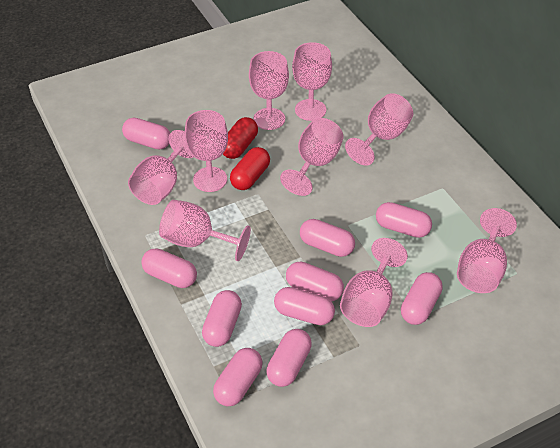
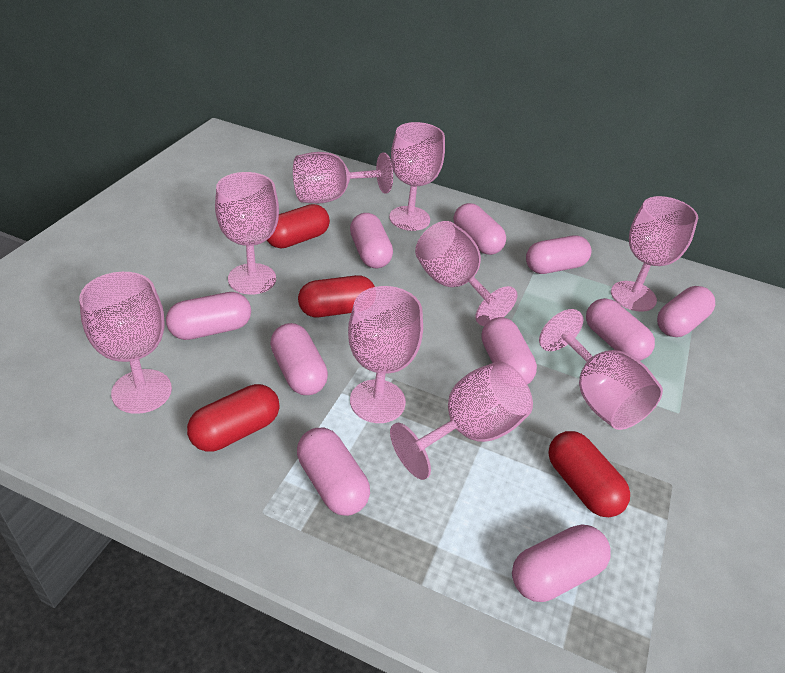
red capsule: 2 -> 4

